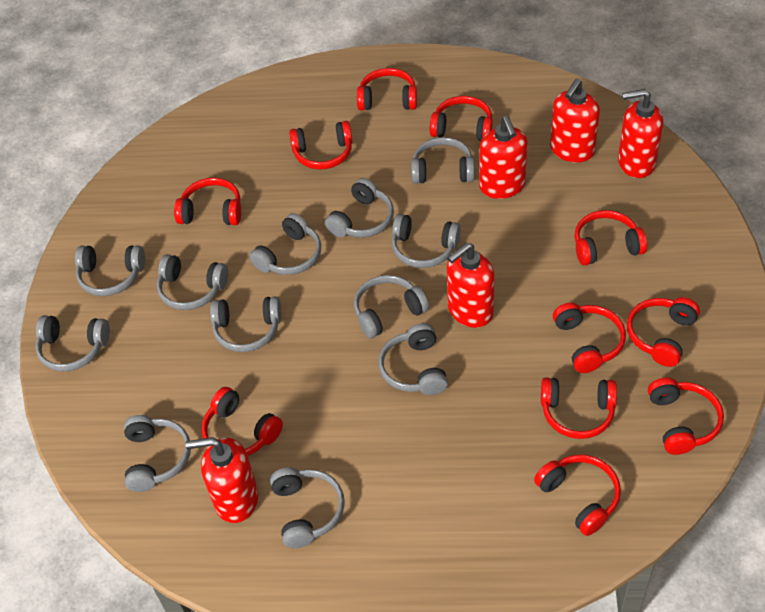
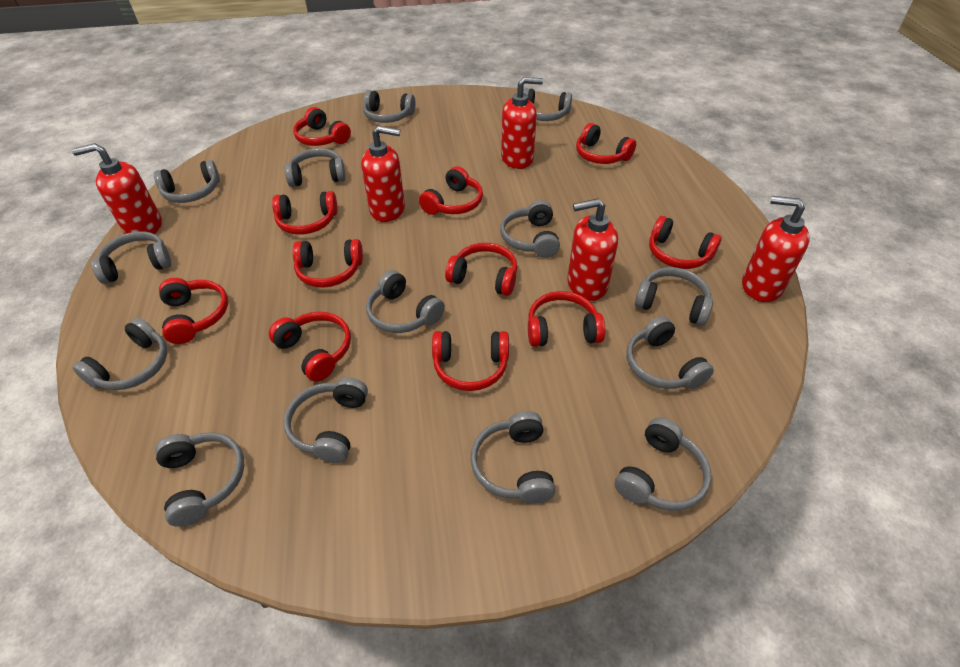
grey headphones: 12 -> 14

